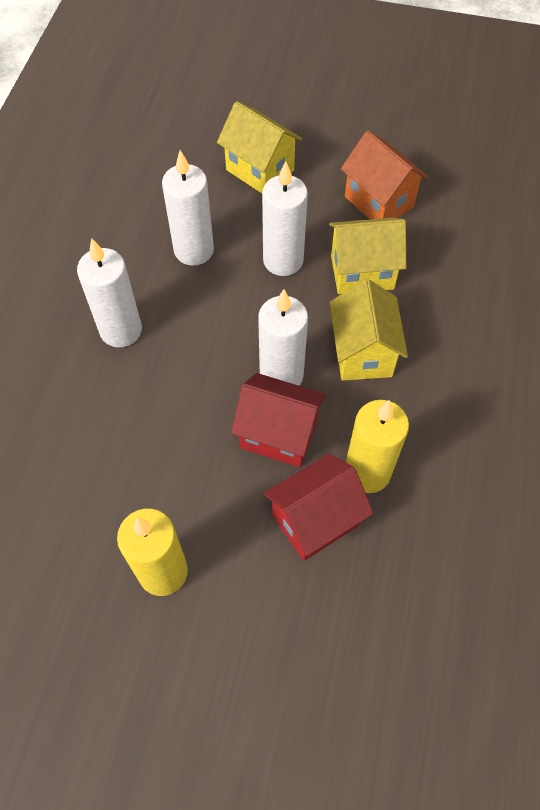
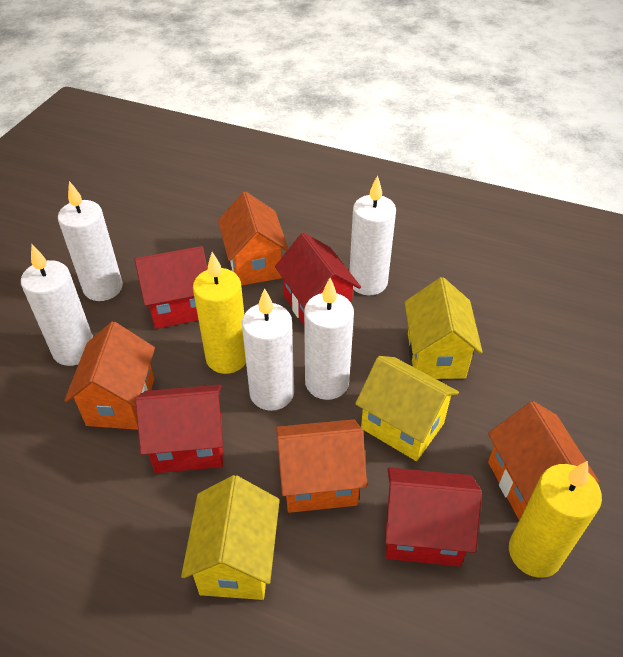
orange house: 1 -> 4
red house: 2 -> 4
white candle: 4 -> 5

